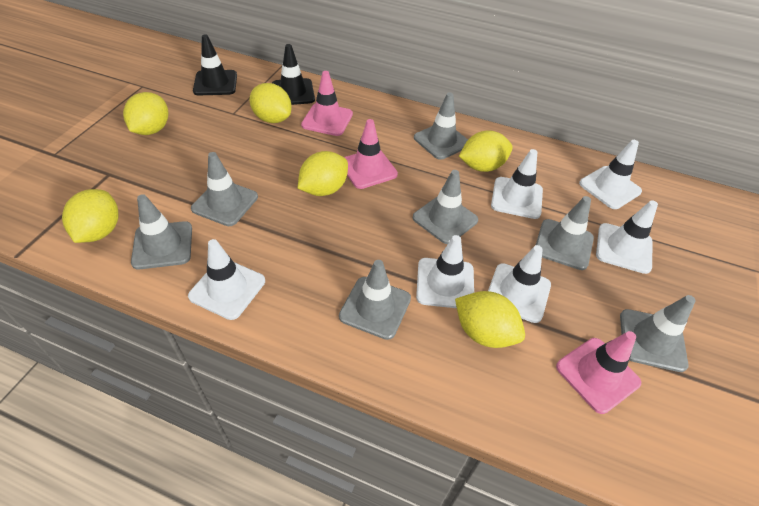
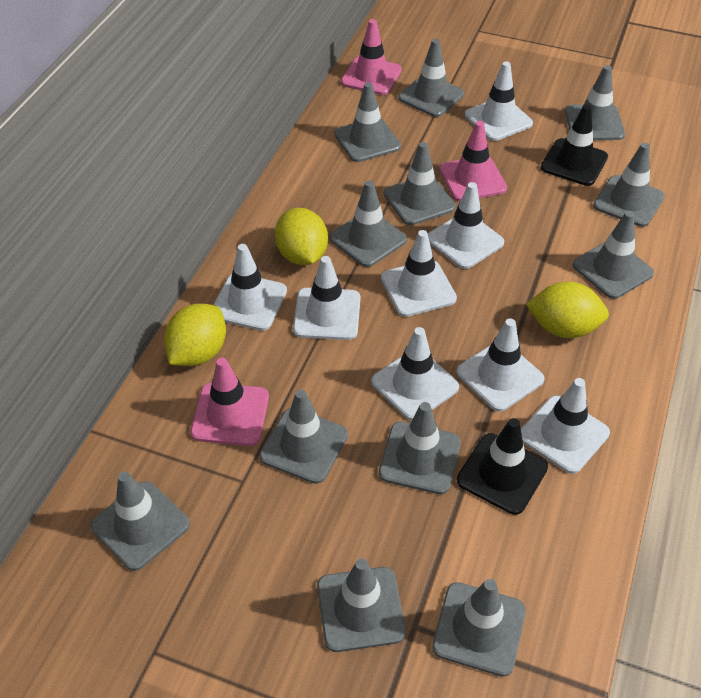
grey traffic cone: 7 -> 12
white traffic cone: 6 -> 8
yellow lemon: 6 -> 3

